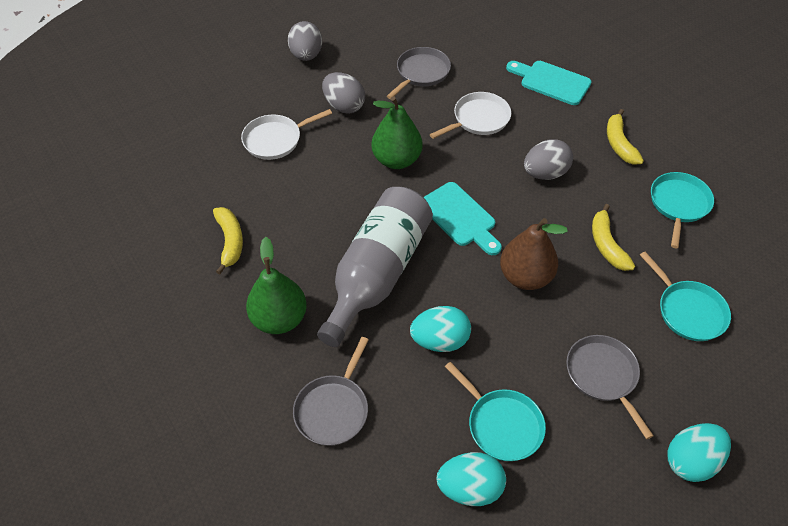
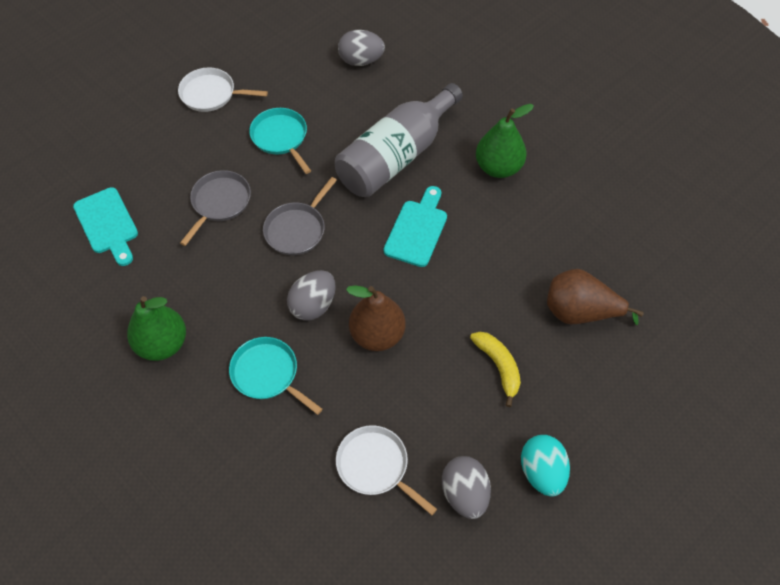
brown pear: 1 -> 2
grey pan: 3 -> 2
turquoise egg: 3 -> 1
turquoise pan: 3 -> 2
yellow banana: 3 -> 1

